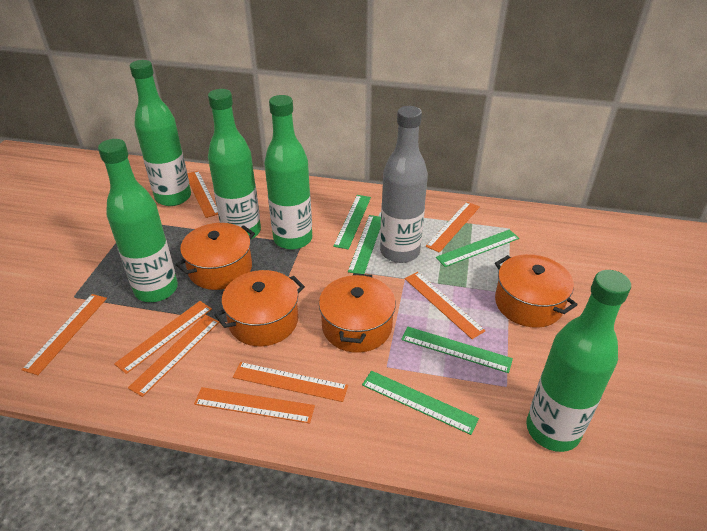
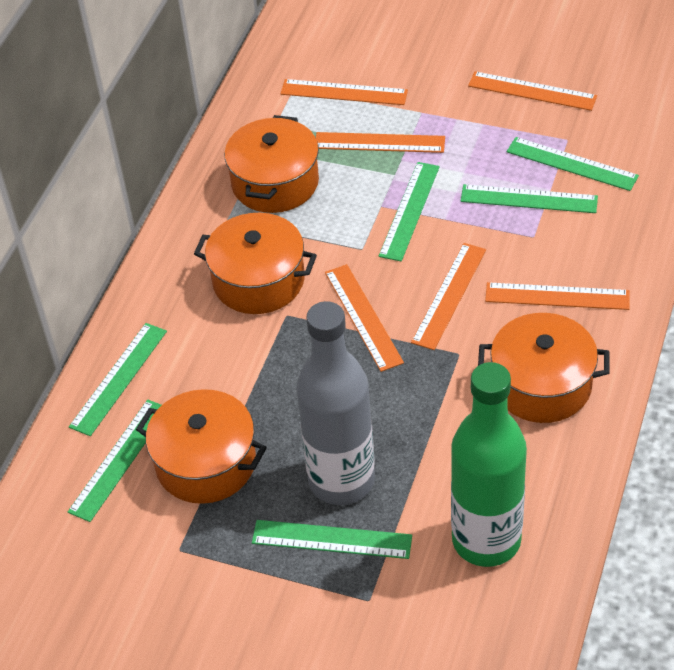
green bottle: 5 -> 1
green ruler: 5 -> 6
orange ruler: 8 -> 6

